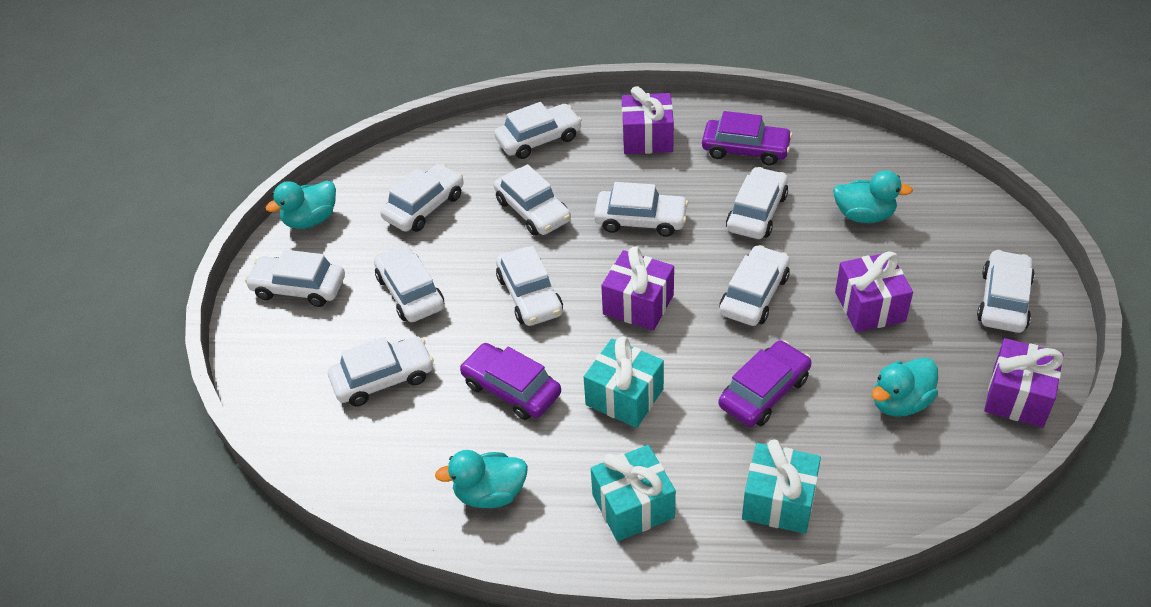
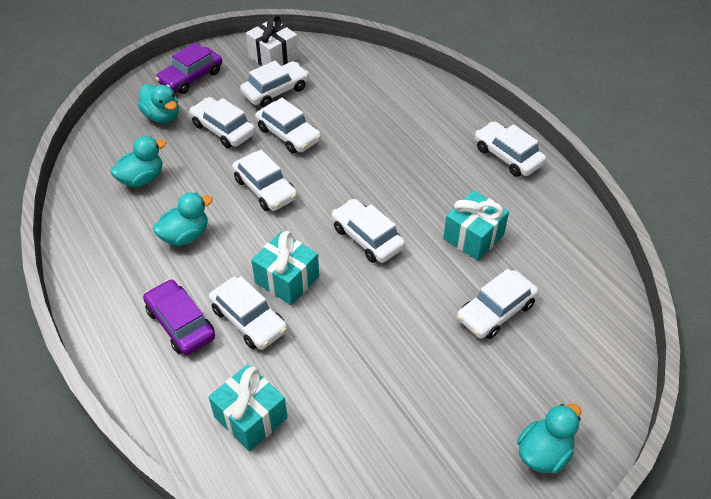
purple car: 3 -> 2
purple gift: 4 -> 0
white car: 11 -> 8
white gift: 0 -> 1

